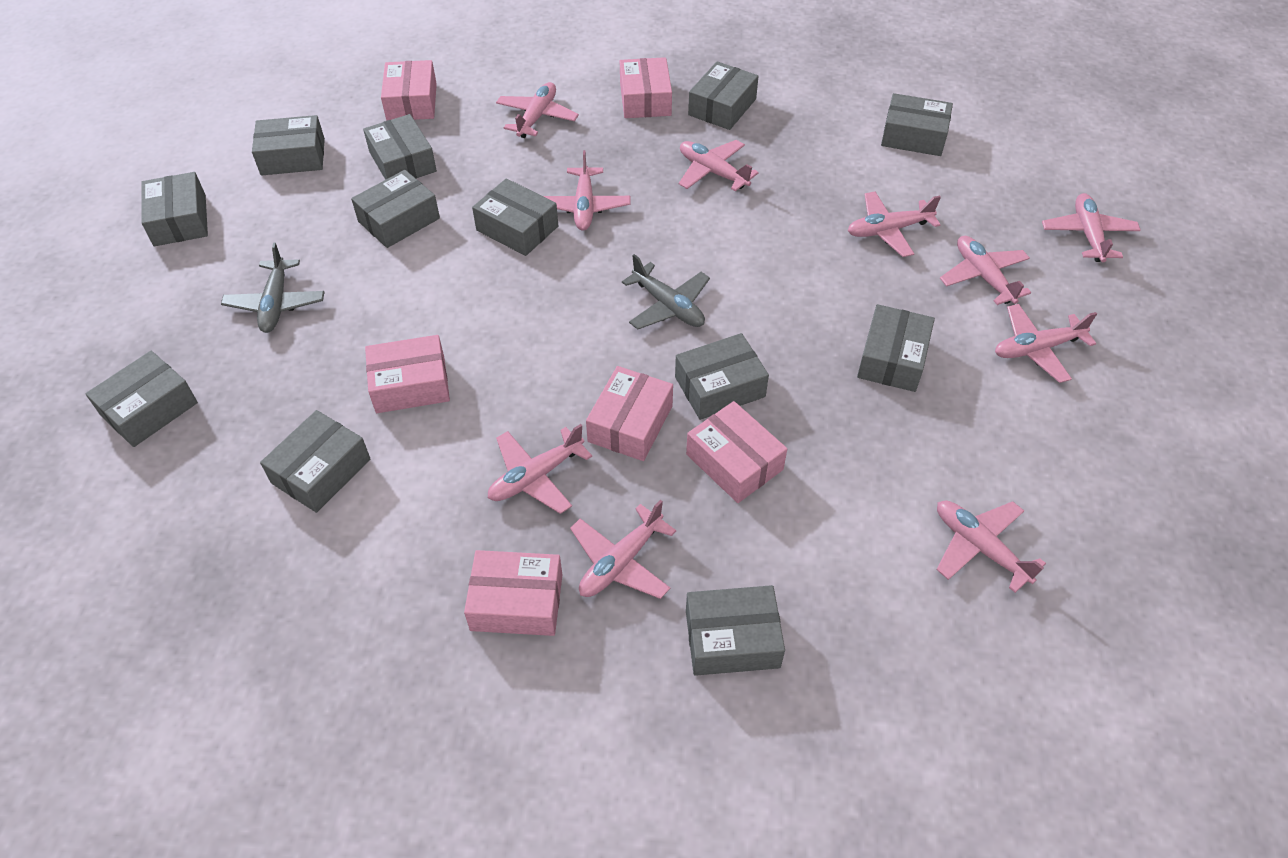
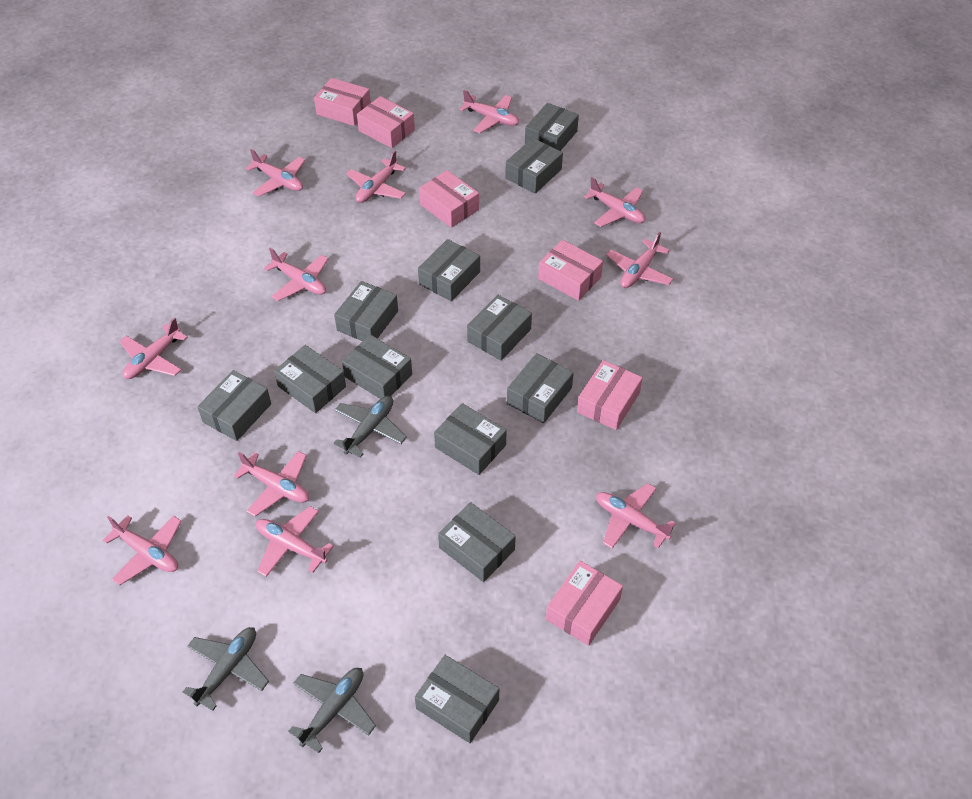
grey plane: 2 -> 3
pink plane: 10 -> 11

